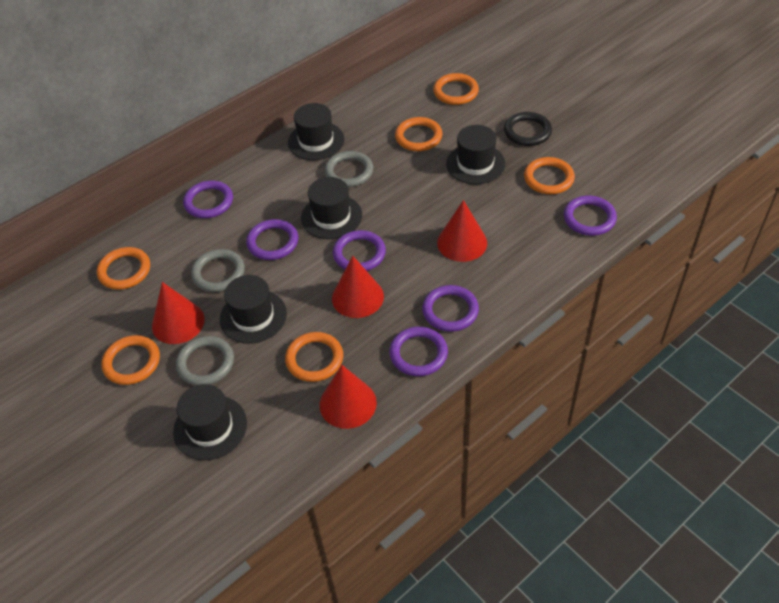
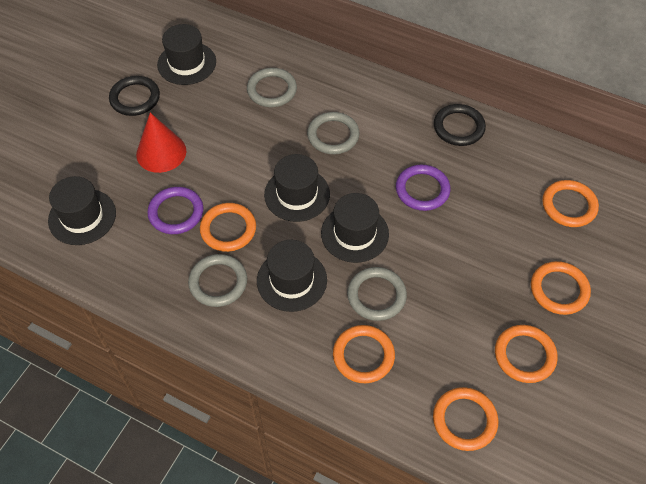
black ring: 1 -> 2
grey ring: 3 -> 4
purple ring: 6 -> 2
red cone: 4 -> 1

